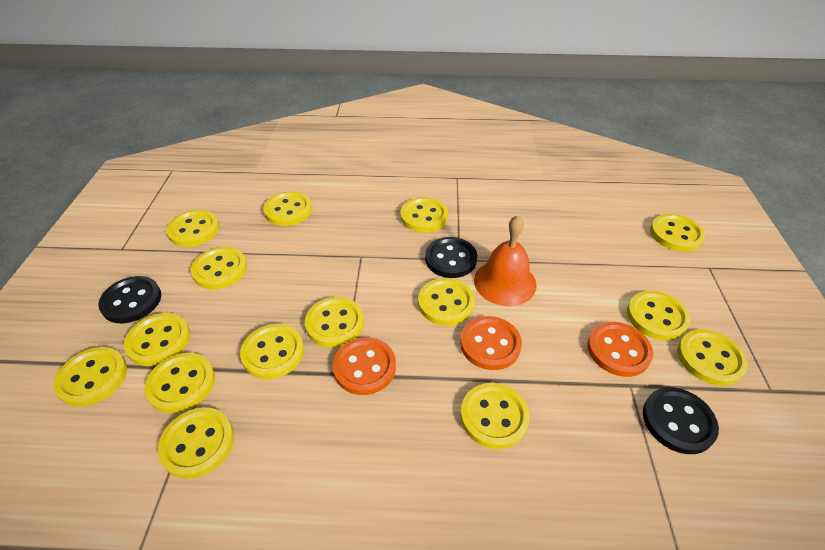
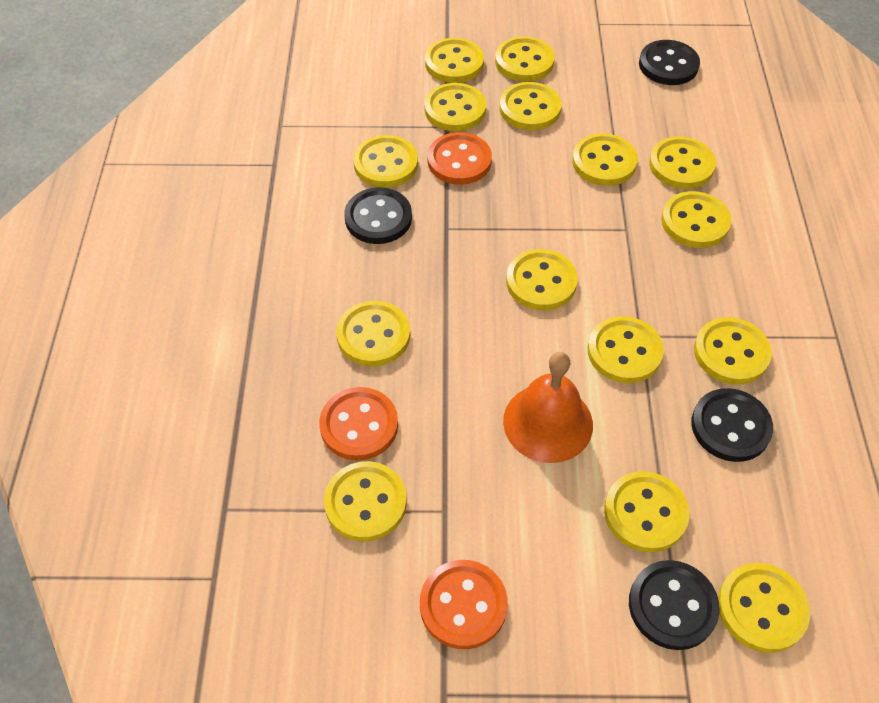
black button: 3 -> 4

